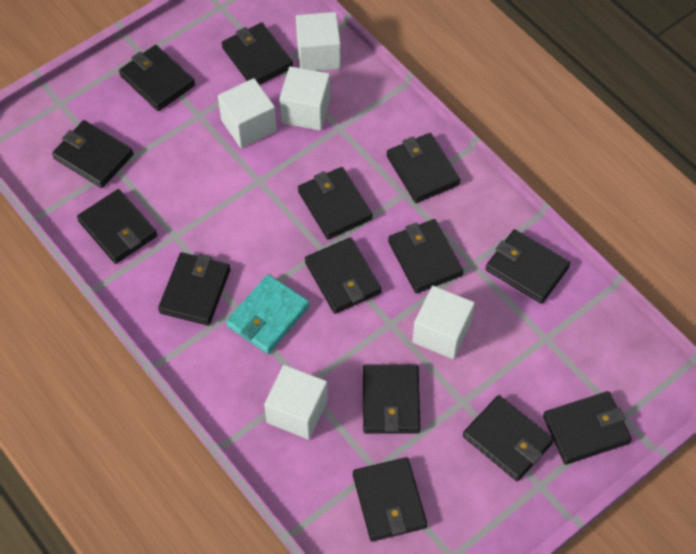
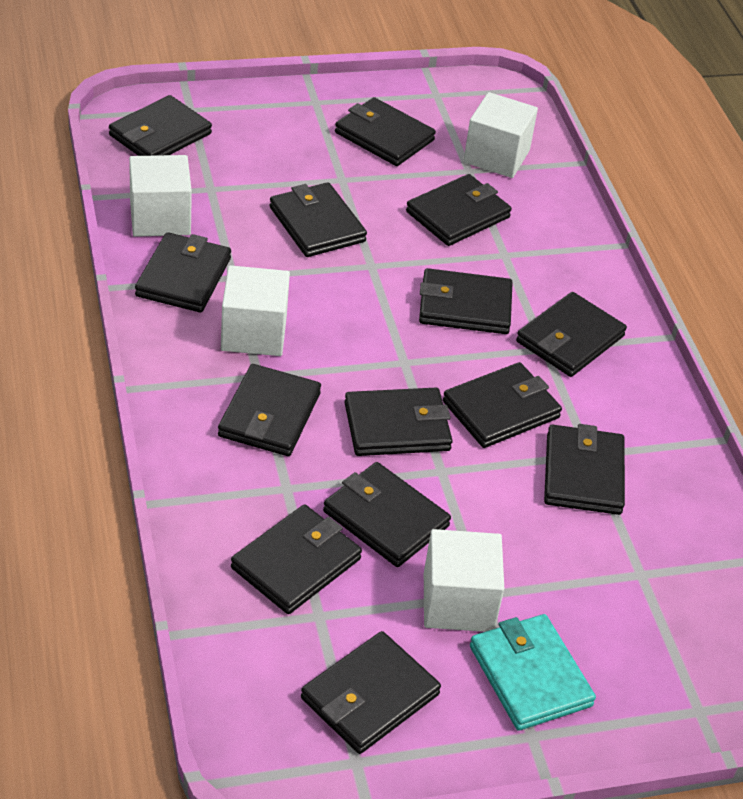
white cube: 5 -> 4

